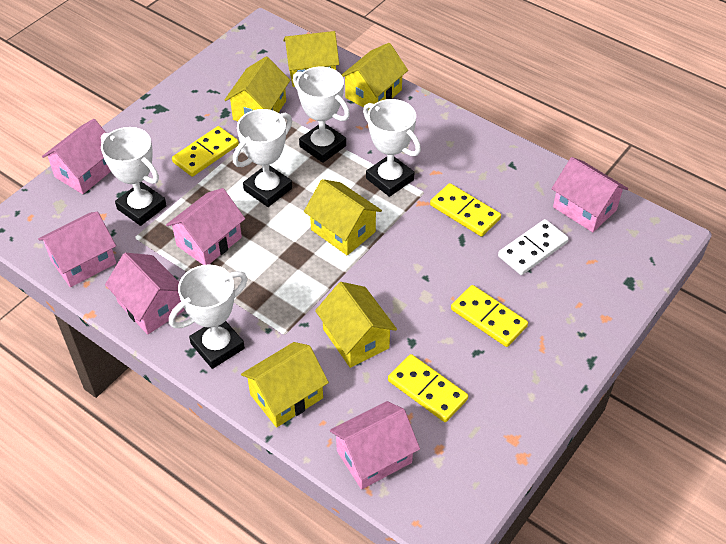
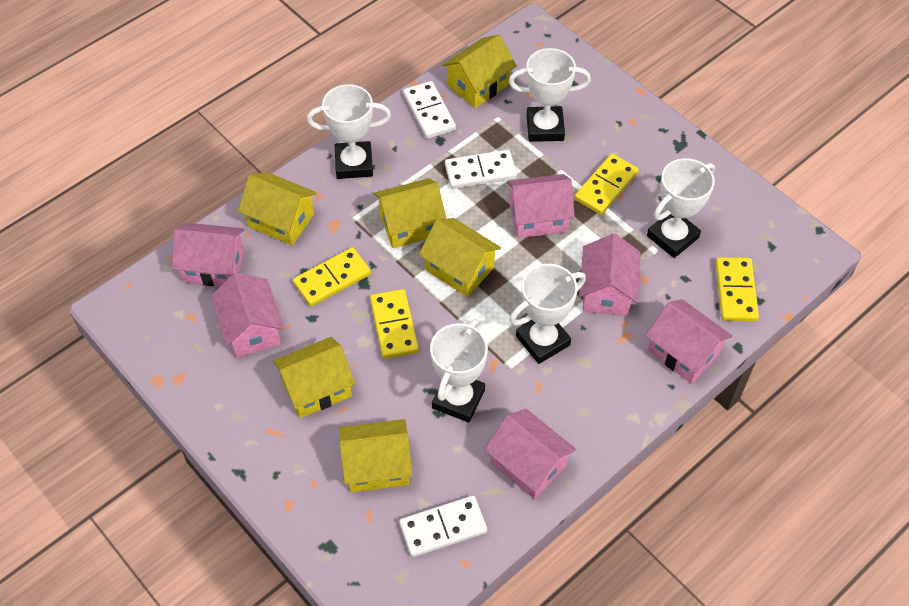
white domino: 1 -> 3

